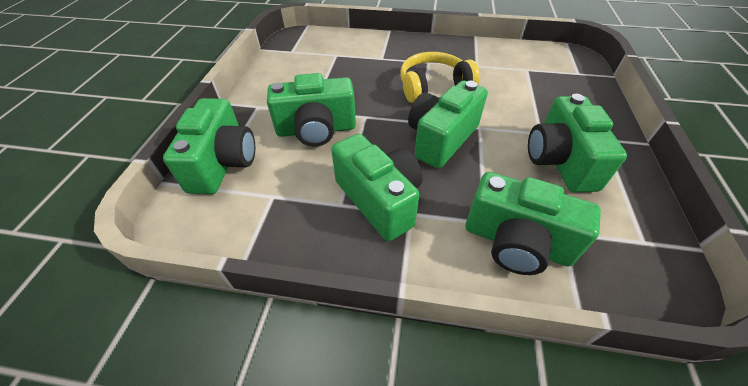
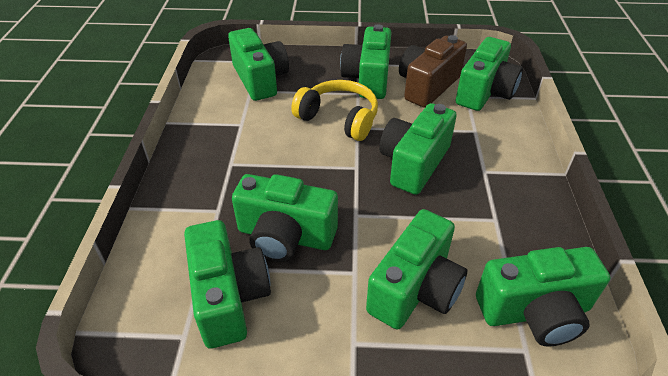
brown camera: 0 -> 1
green camera: 6 -> 8

